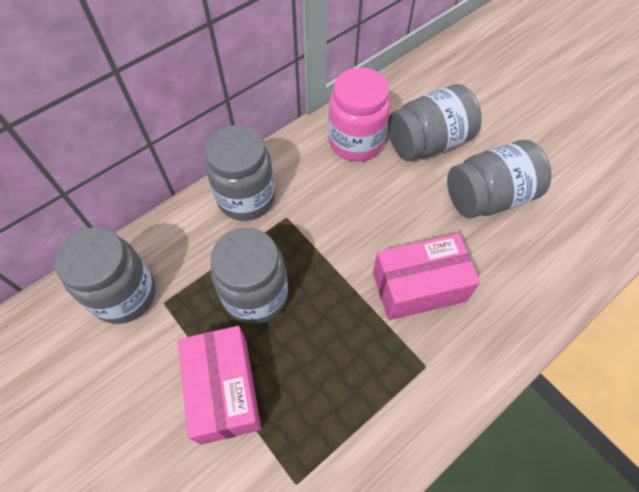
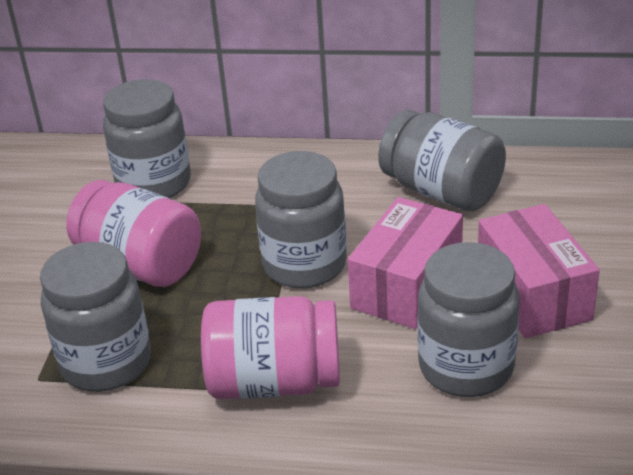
pink jar: 1 -> 2

